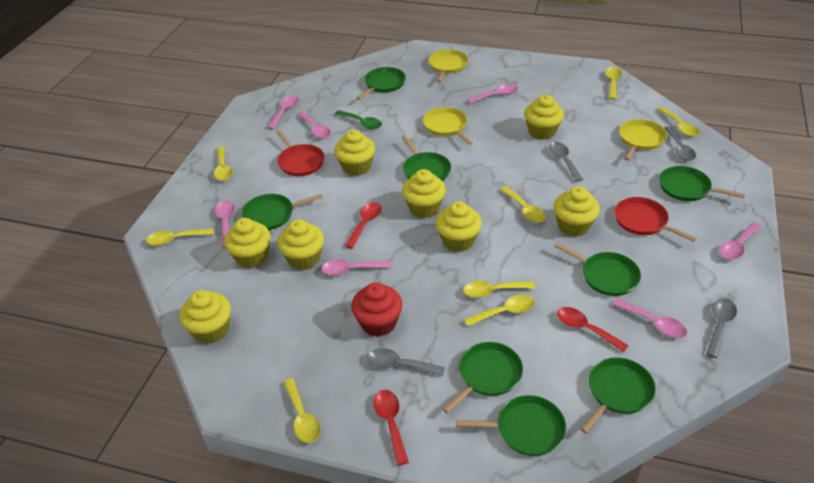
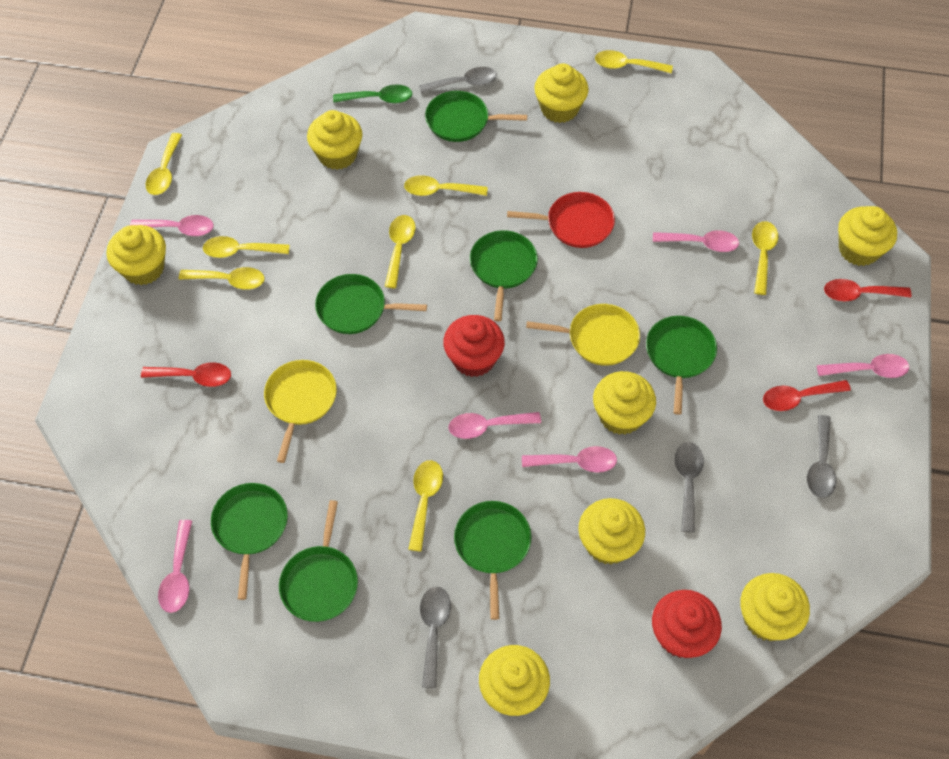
green pan: 8 -> 7
pink spoon: 7 -> 6
red cupcake: 1 -> 2
red pan: 2 -> 1
yellow pan: 3 -> 2

